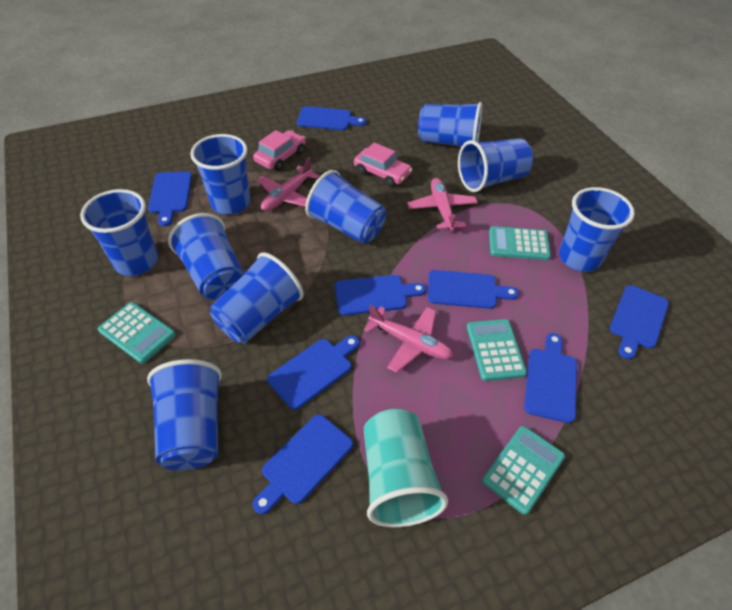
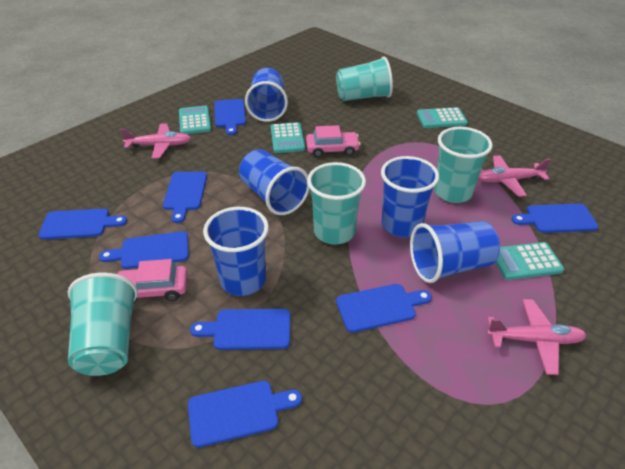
blue cup: 9 -> 5
turquoise cup: 1 -> 4

